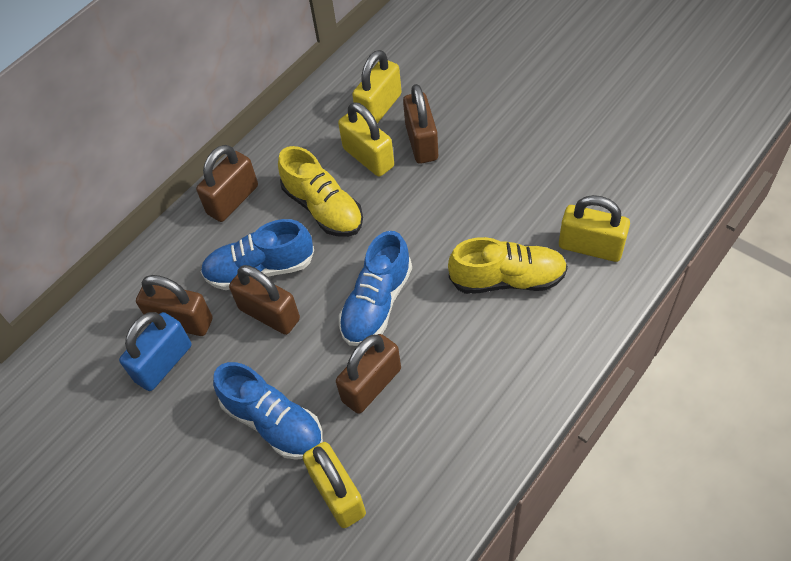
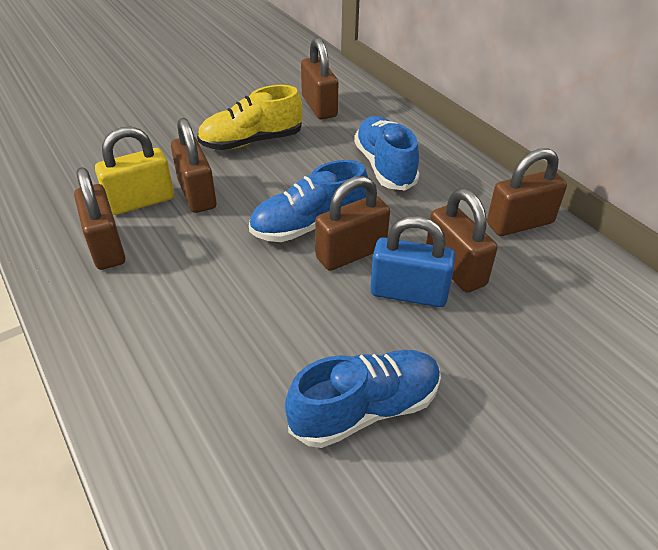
brown padlock: 5 -> 6
yellow padlock: 4 -> 1
yellow shoe: 2 -> 1

